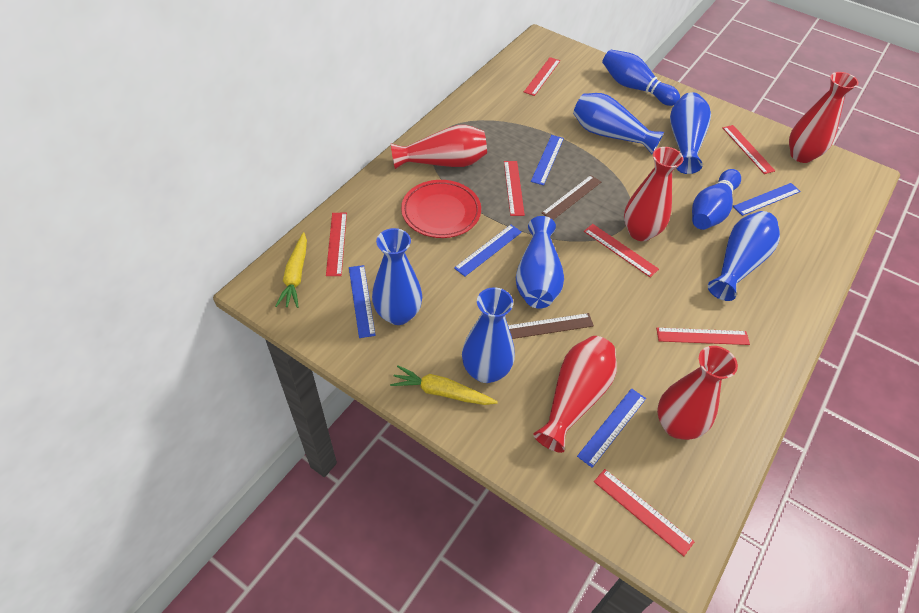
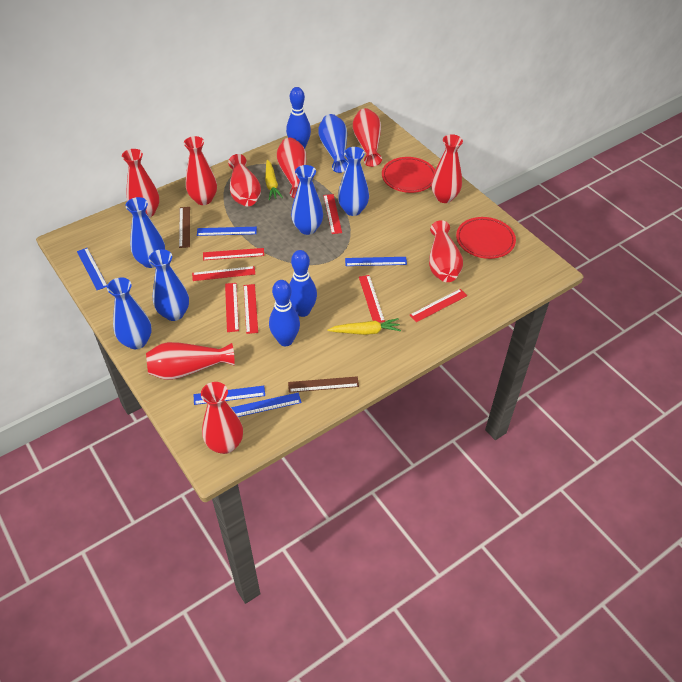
blue bowling pin: 2 -> 3
red plate: 1 -> 2
red vase: 5 -> 9

